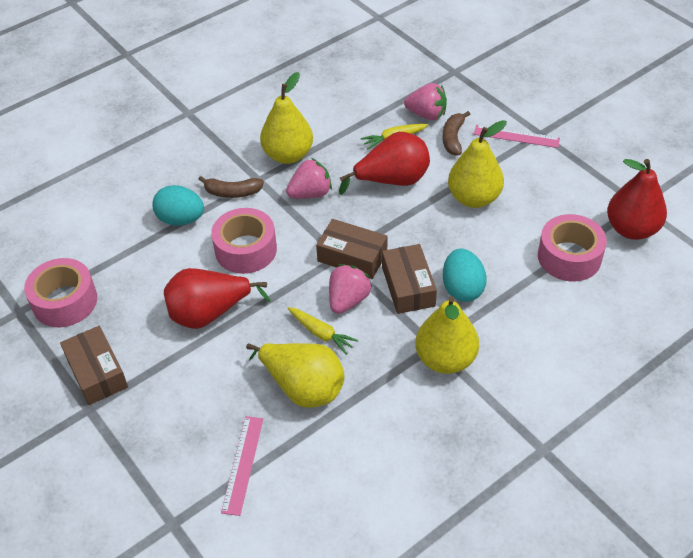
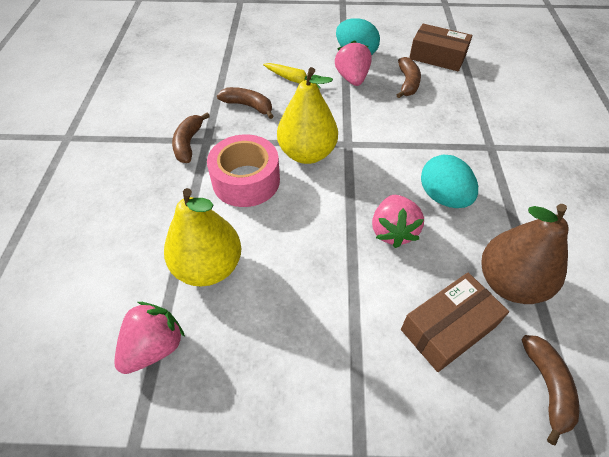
brown banana: 2 -> 4
brown box: 3 -> 2
brown pear: 0 -> 1
pink ruler: 2 -> 0
pink tape: 3 -> 1
red pear: 3 -> 0
yellow carrot: 2 -> 1
yellow pear: 4 -> 2

